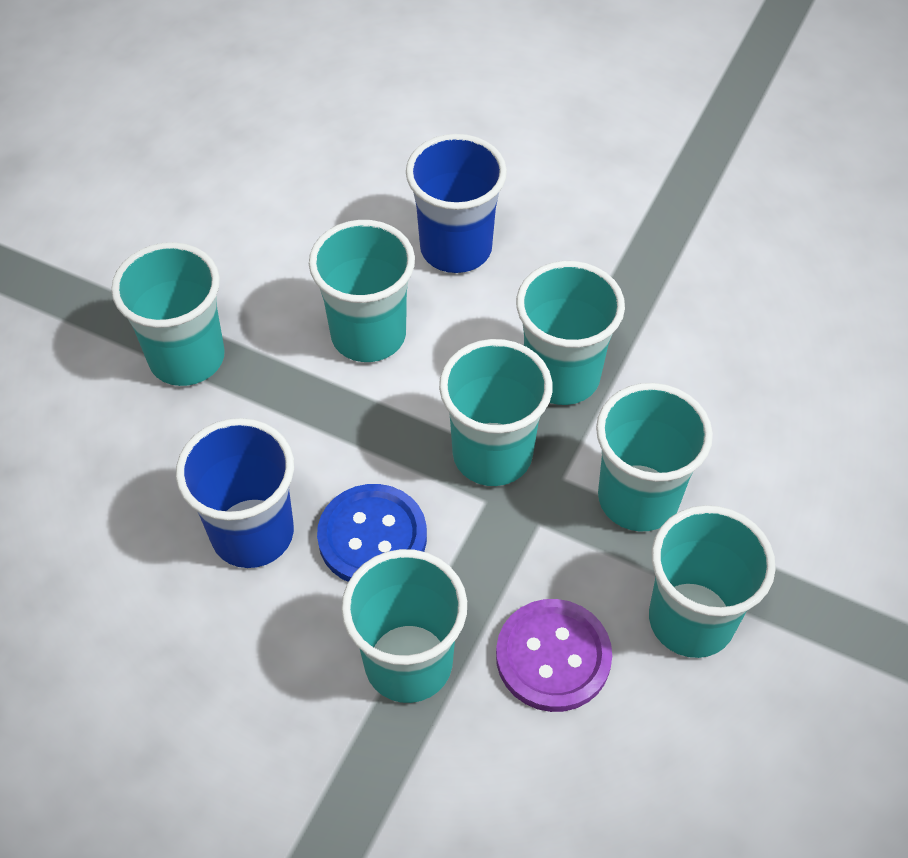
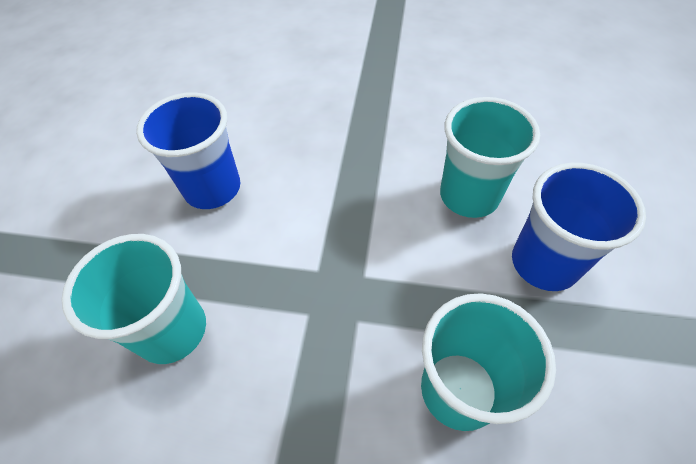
blue button: 1 -> 0
purple button: 1 -> 0
turquoise cup: 7 -> 3

